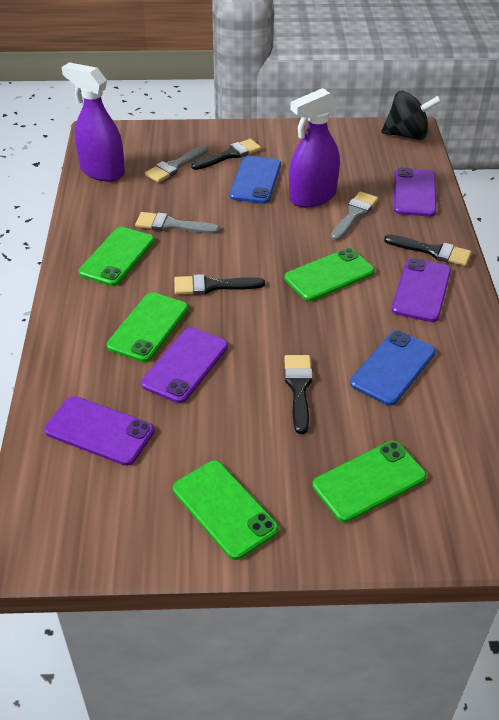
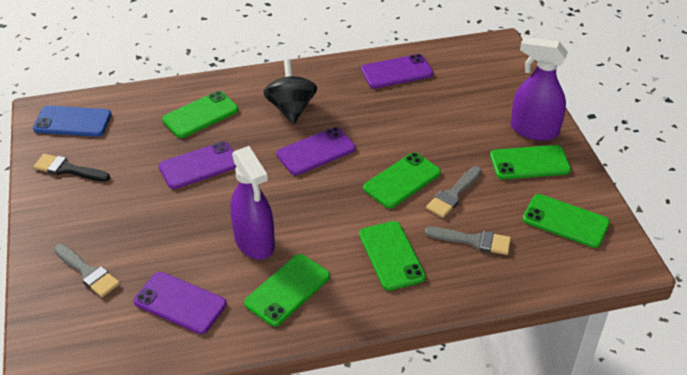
black brush: 4 -> 1
blue phone: 2 -> 1
green phone: 5 -> 6

